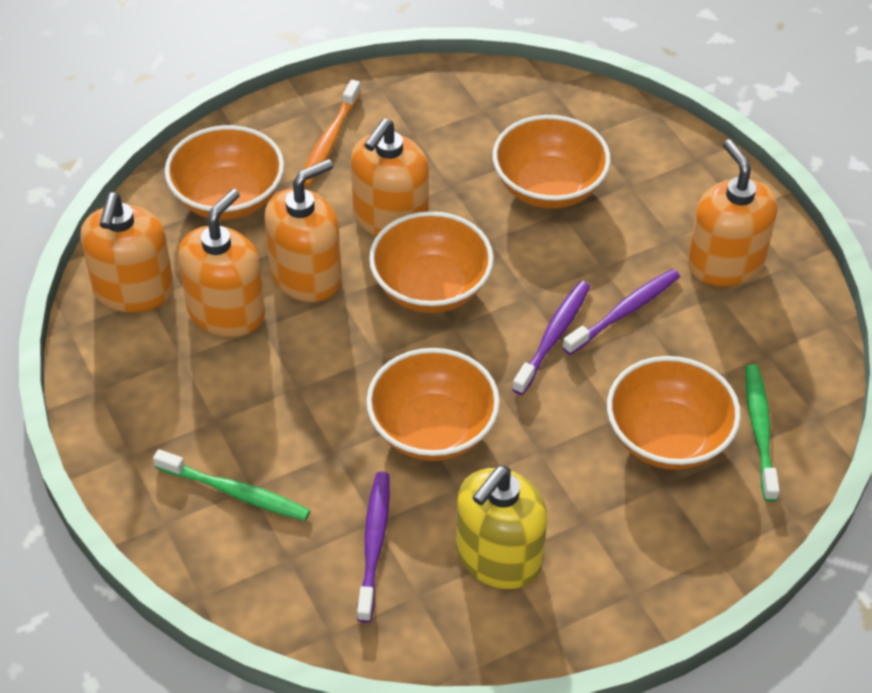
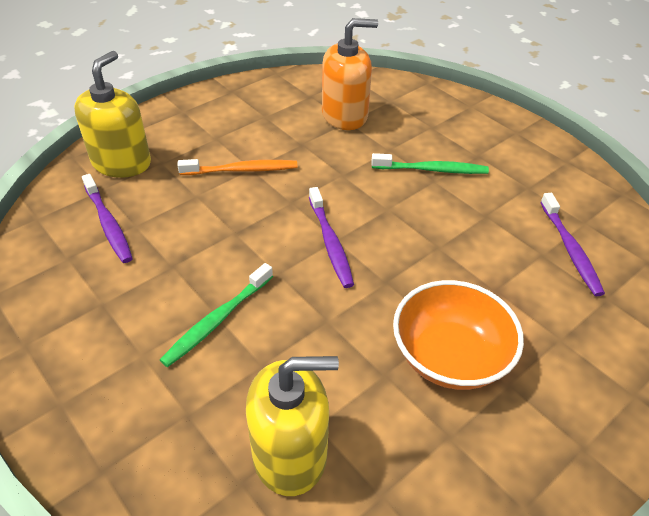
orange bowl: 5 -> 1
orange soap dispenser: 5 -> 1
yellow soap dispenser: 1 -> 2

